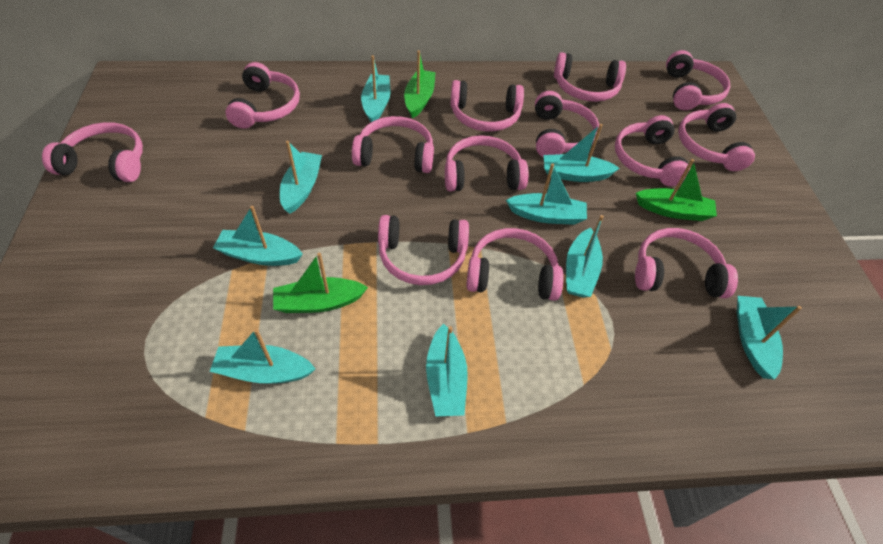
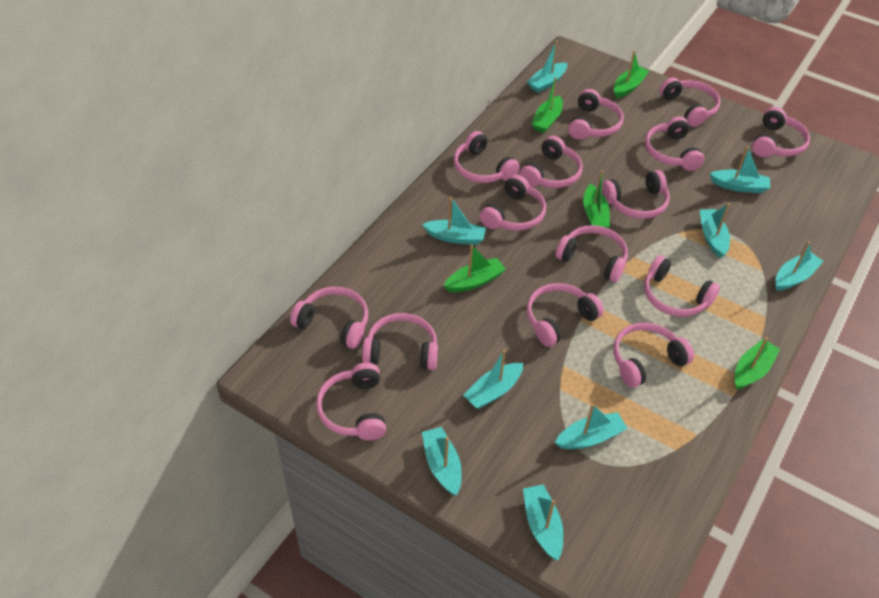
green boat: 3 -> 5
pink headphones: 13 -> 15

